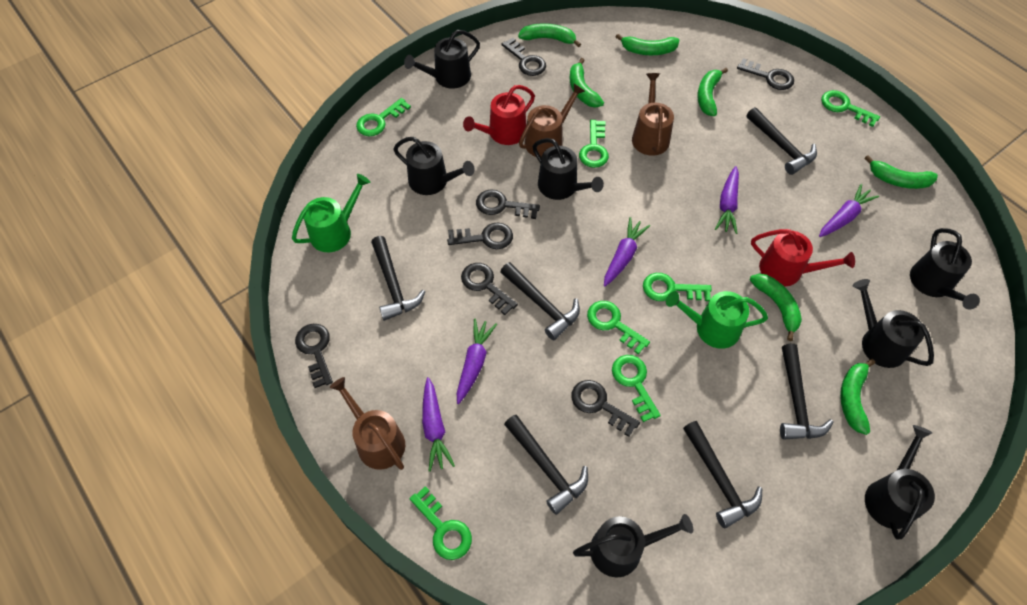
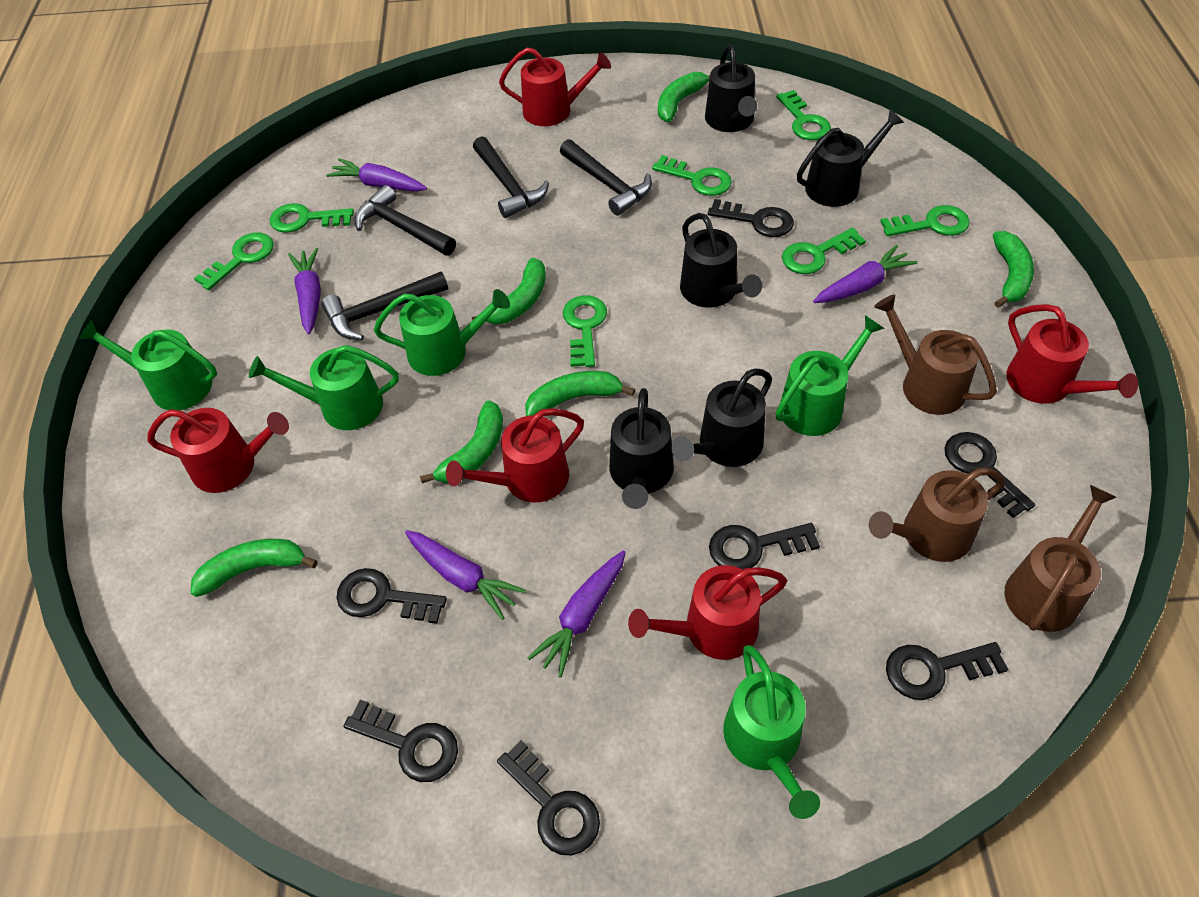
black hammer: 6 -> 4
black watering can: 7 -> 5
green banana: 7 -> 6
green watering can: 2 -> 5
red watering can: 2 -> 5

